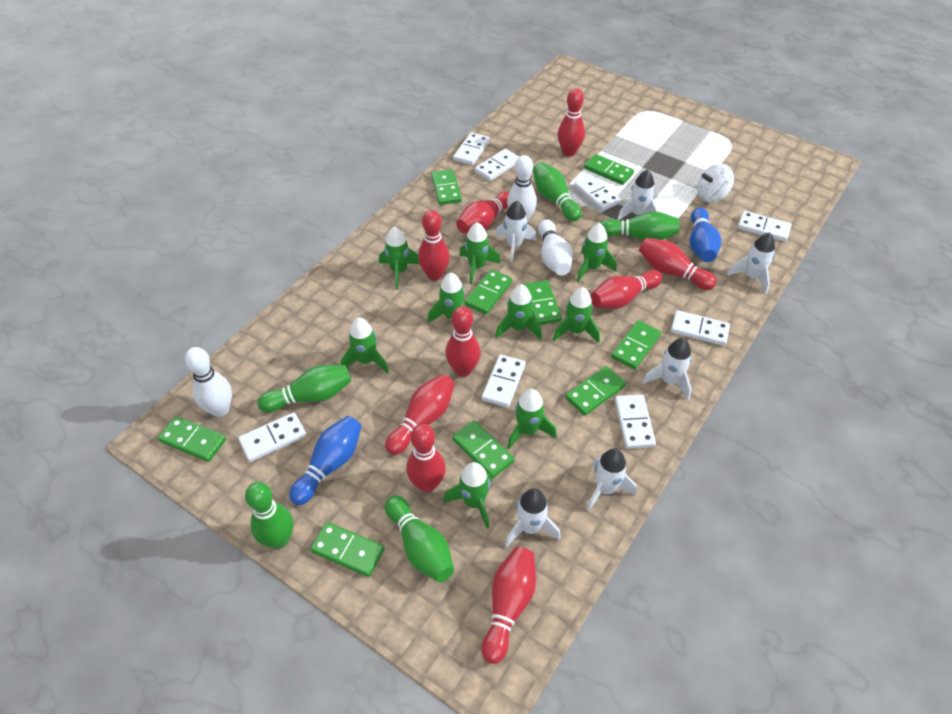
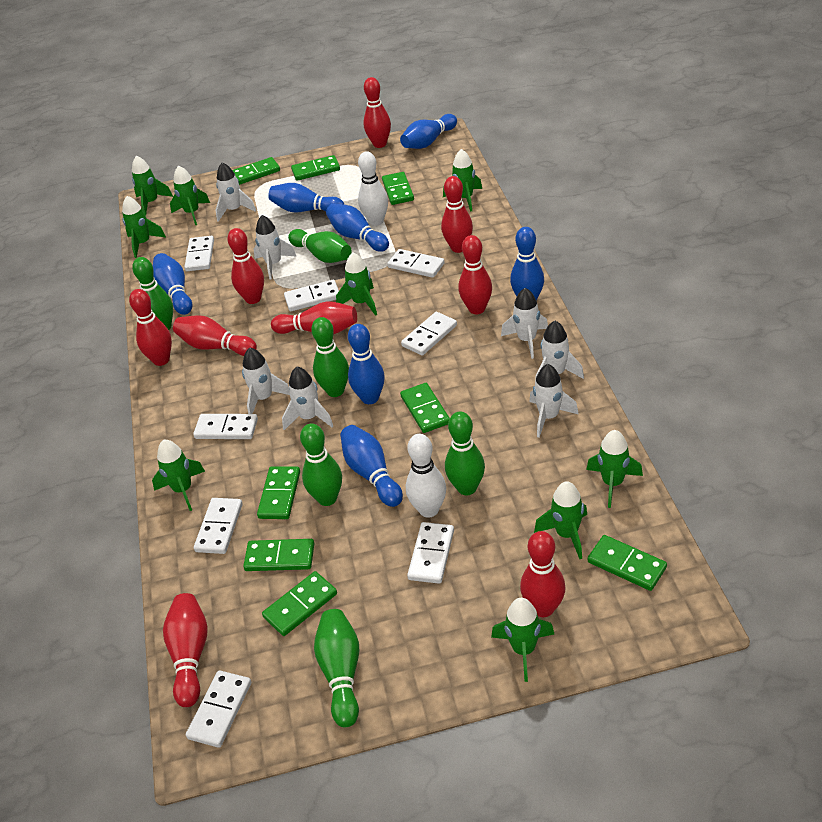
blue bowling pin: 2 -> 7
green bowling pin: 5 -> 6
green domino: 9 -> 8
white bowling pin: 3 -> 2
white rocket: 6 -> 7
white spinning top: 1 -> 0

